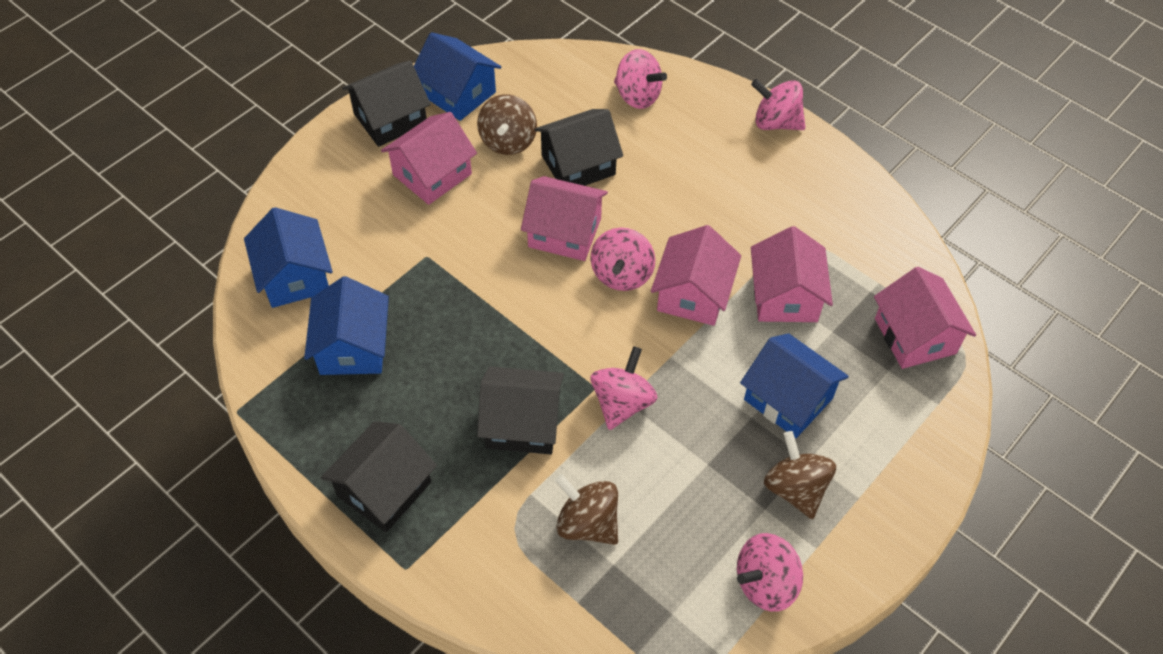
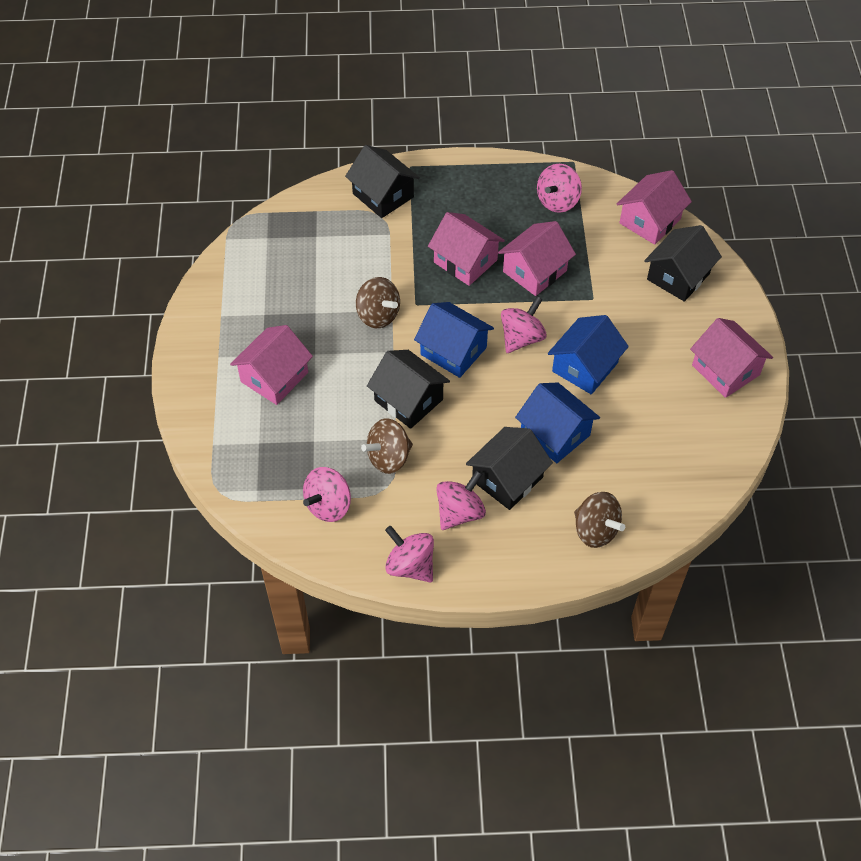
blue house: 4 -> 3

